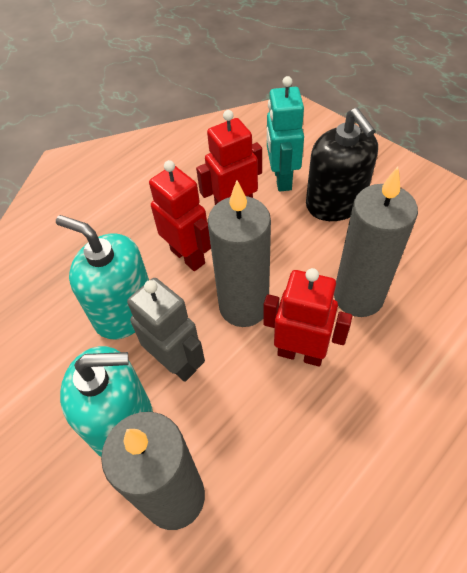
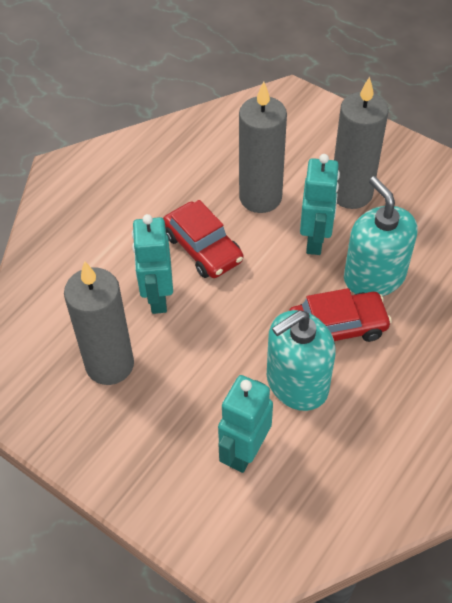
black soap dispenser: 1 -> 0
grey robot: 1 -> 0
red car: 0 -> 2
red robot: 3 -> 0
turquoise robot: 1 -> 3

